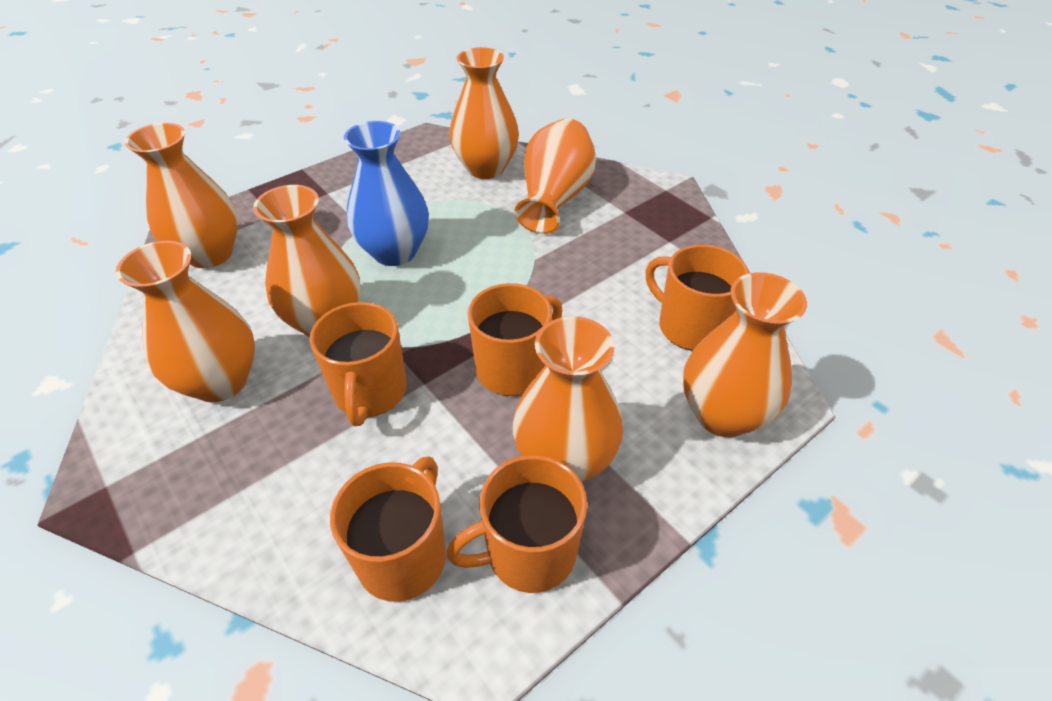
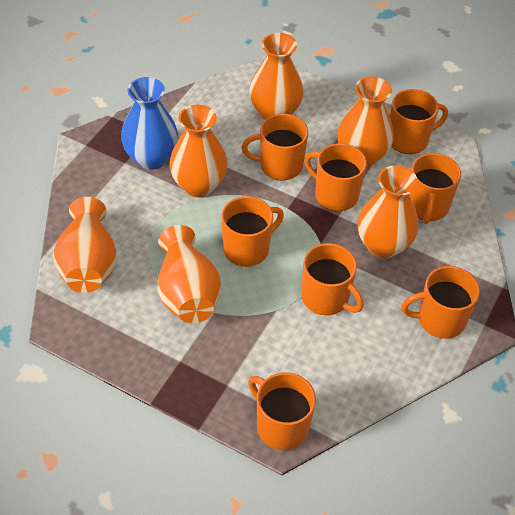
orange mug: 5 -> 8
orange vase: 7 -> 6

